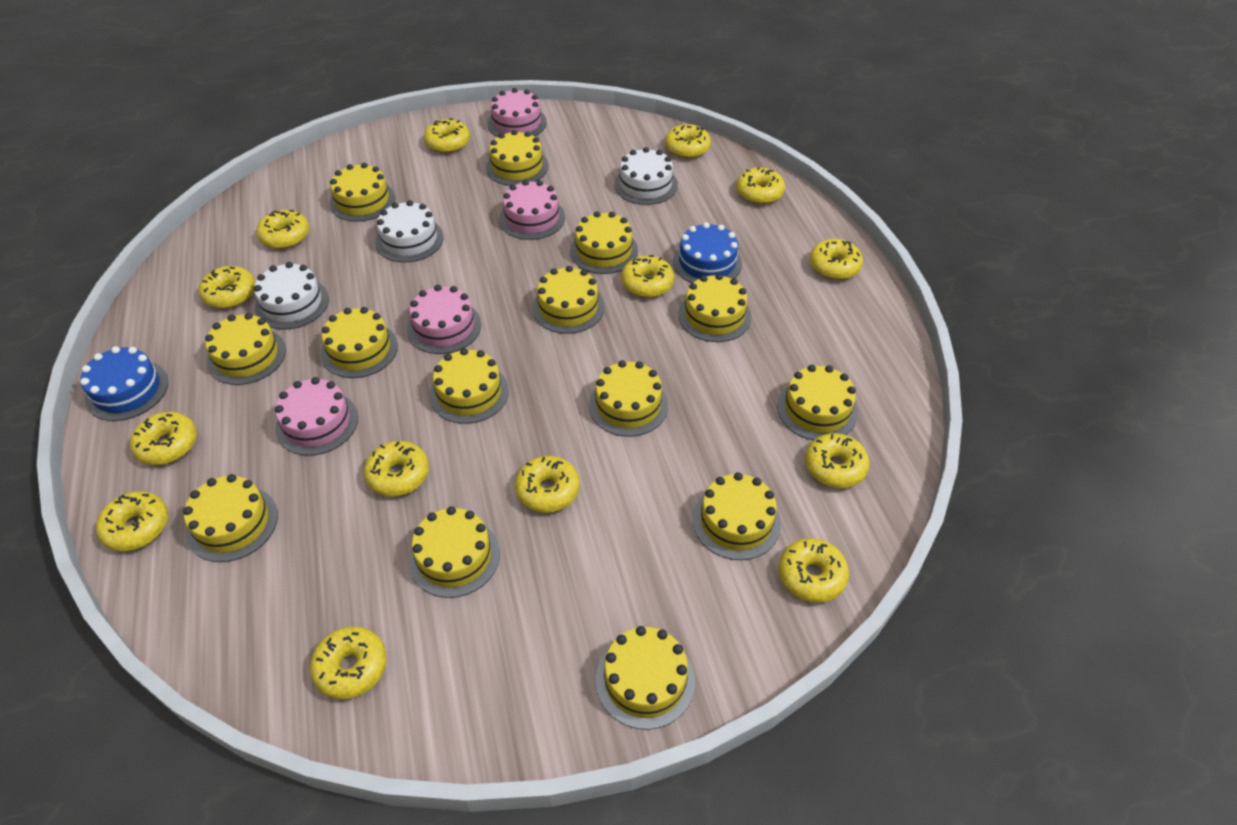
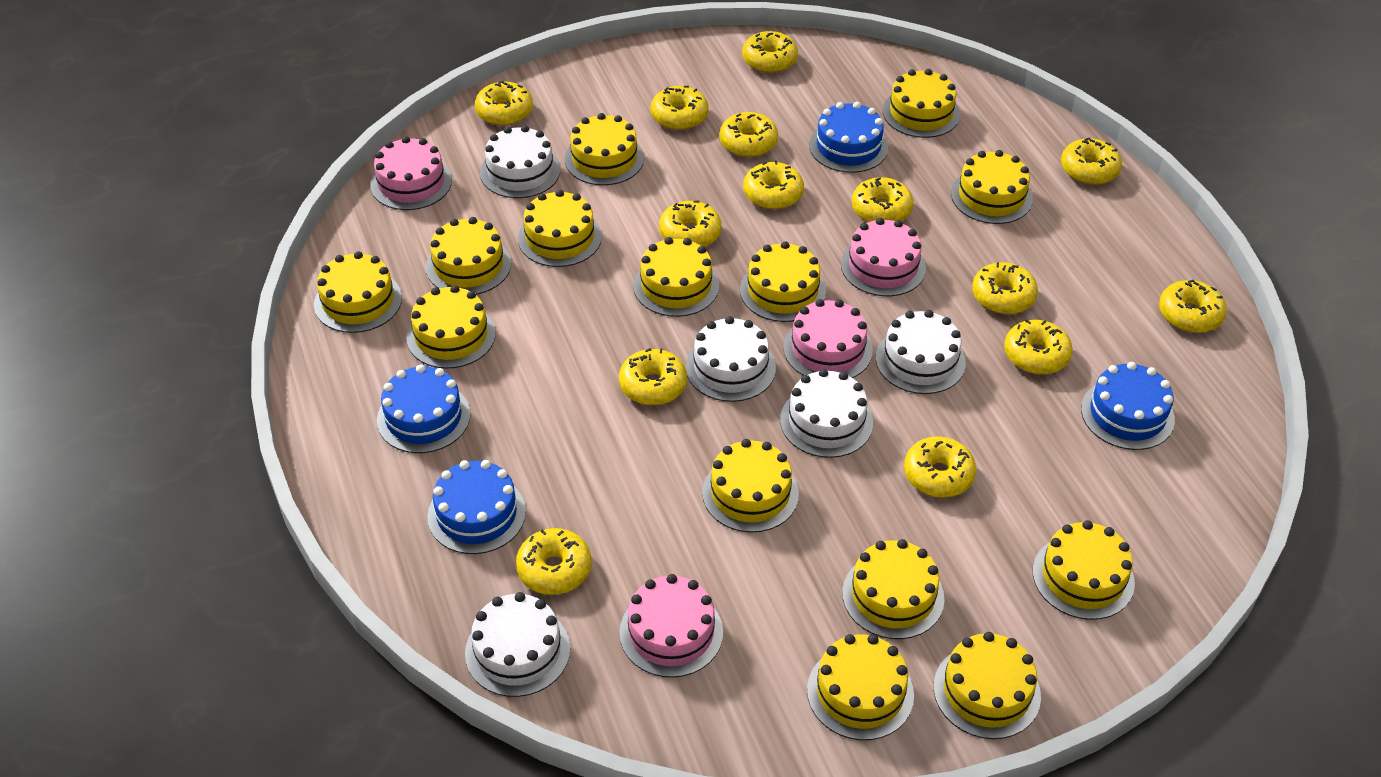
blue cake: 2 -> 4
white cake: 3 -> 5

